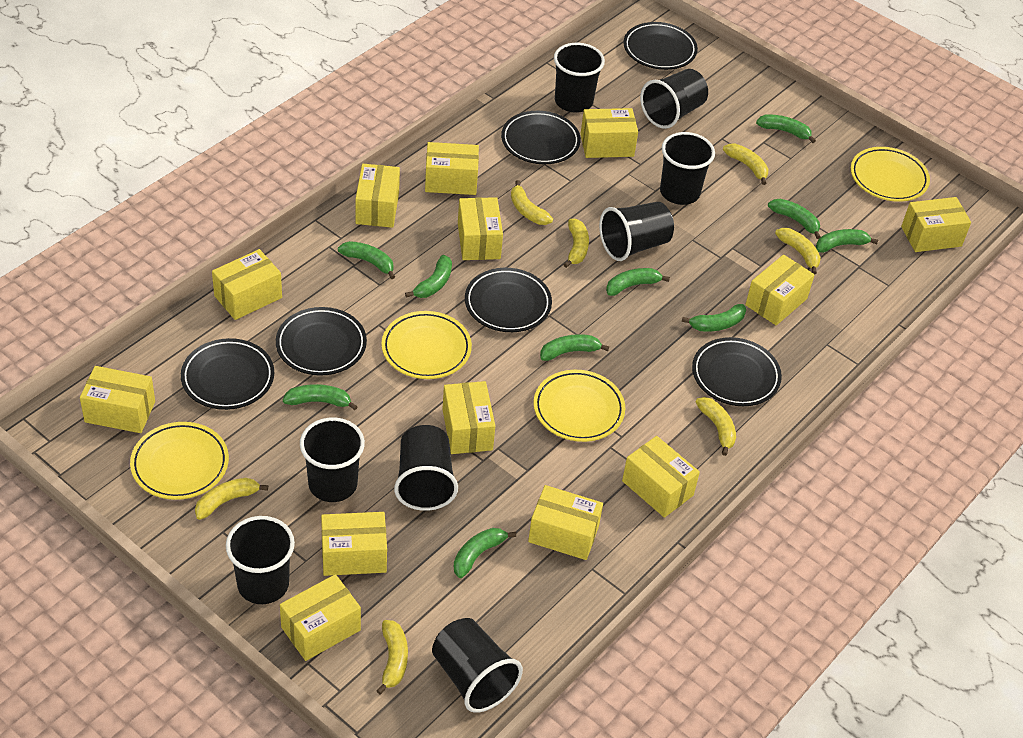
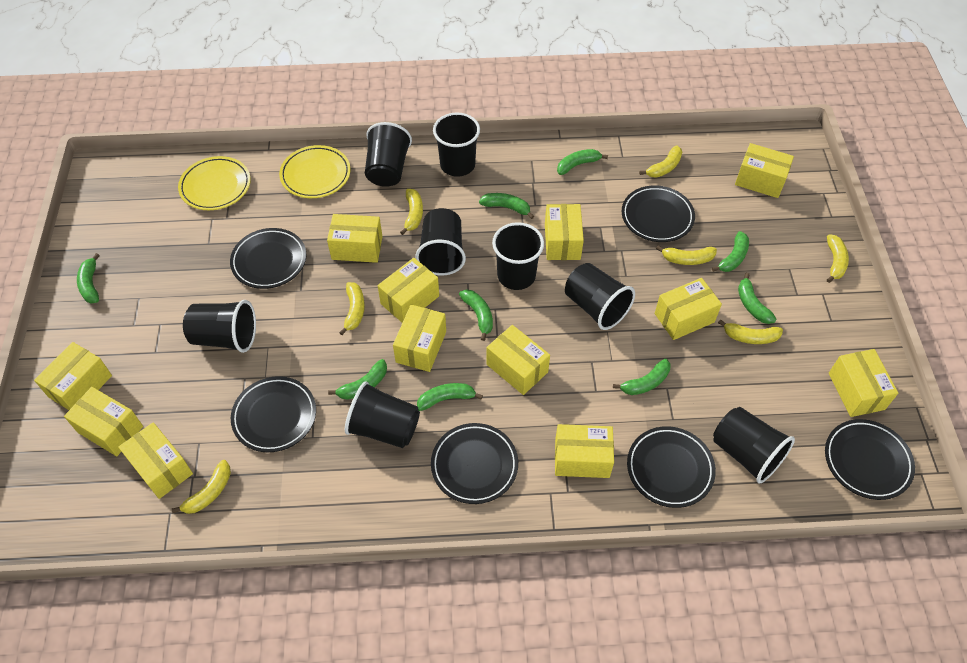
green banana: 10 -> 9
yellow box: 13 -> 12
yellow plate: 4 -> 2

